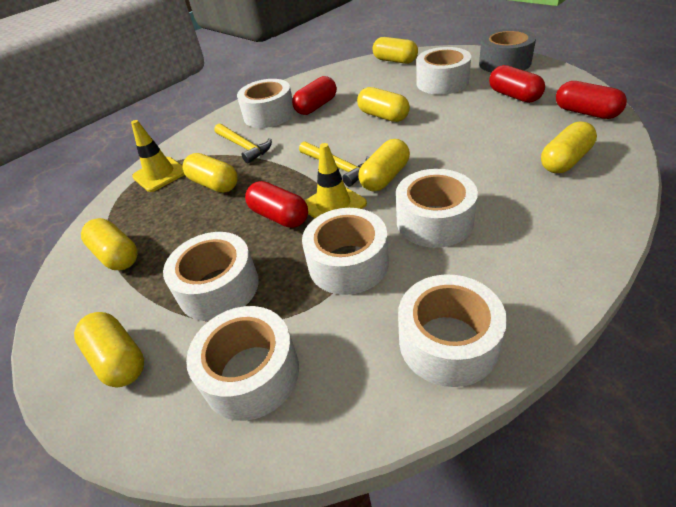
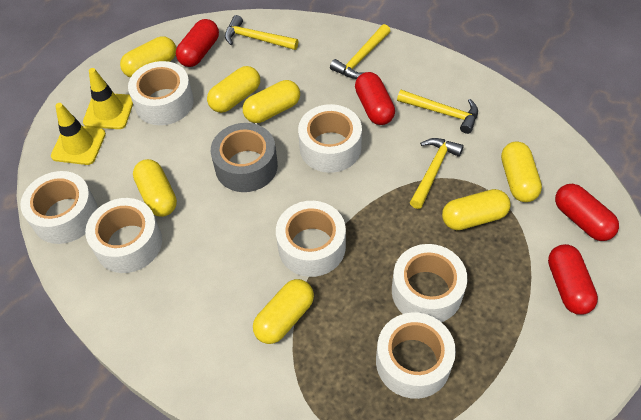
yellow hammer: 2 -> 4

